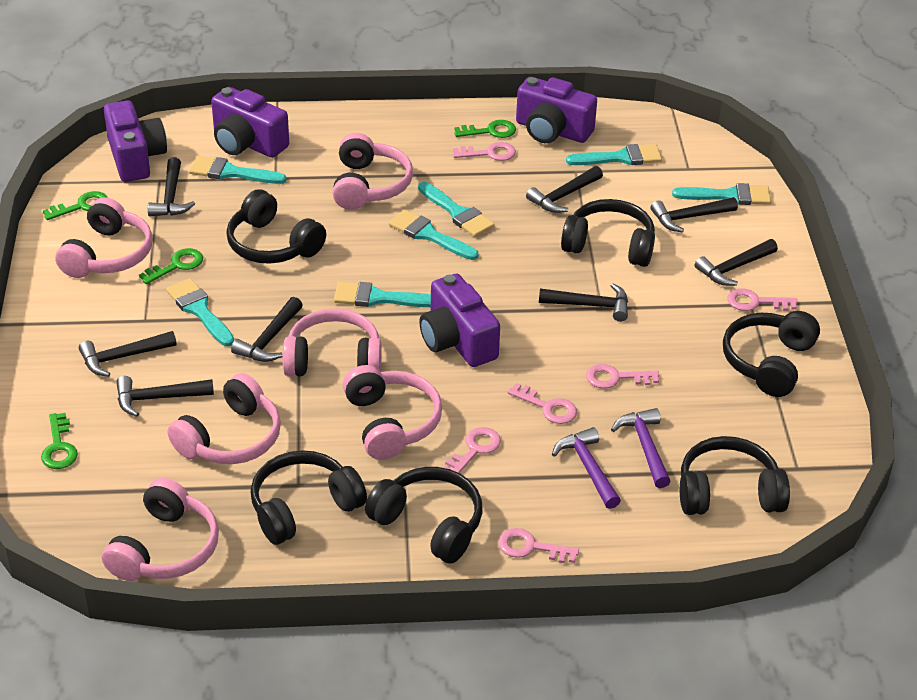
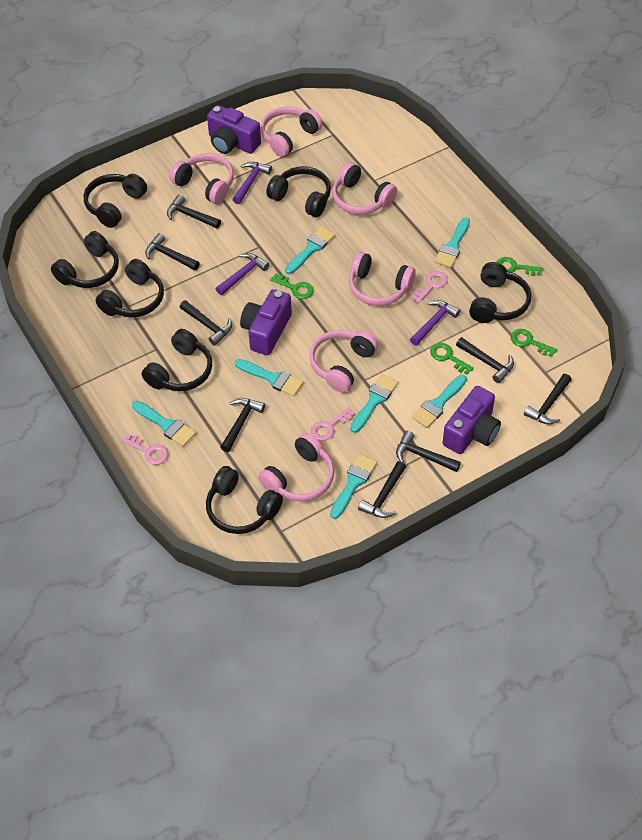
black headphones: 6 -> 7
pink key: 6 -> 3
purple camera: 4 -> 3
purple hammer: 2 -> 3

